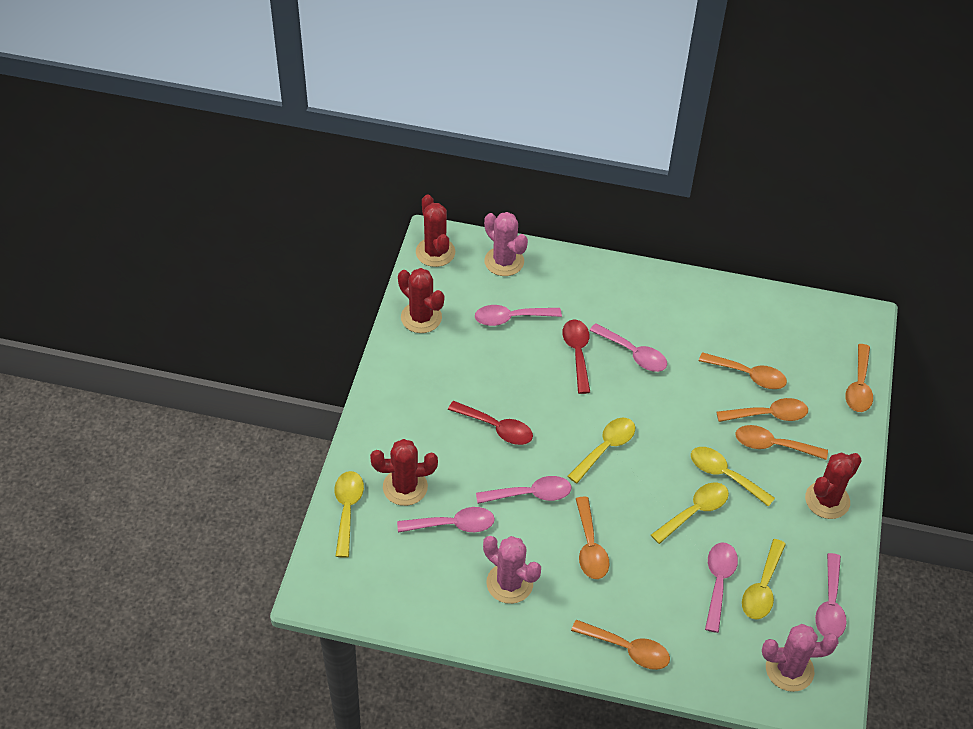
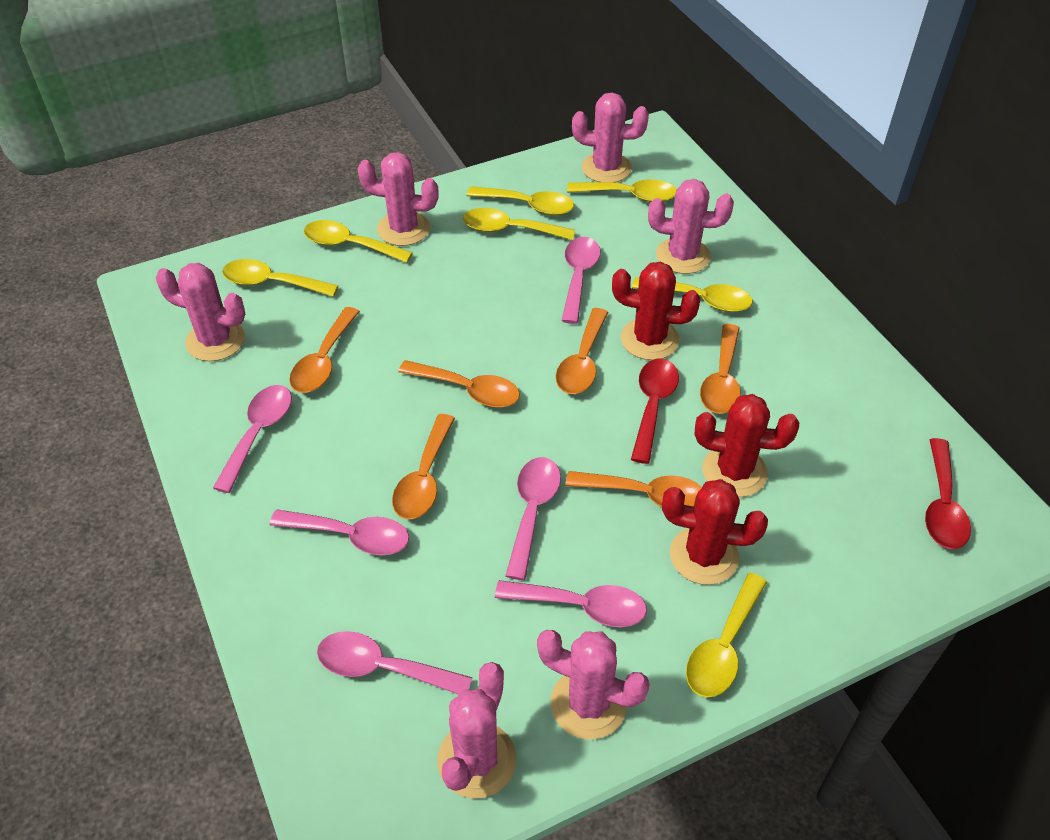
pink cactus: 3 -> 6
red cactus: 4 -> 3
yellow spoon: 5 -> 7

